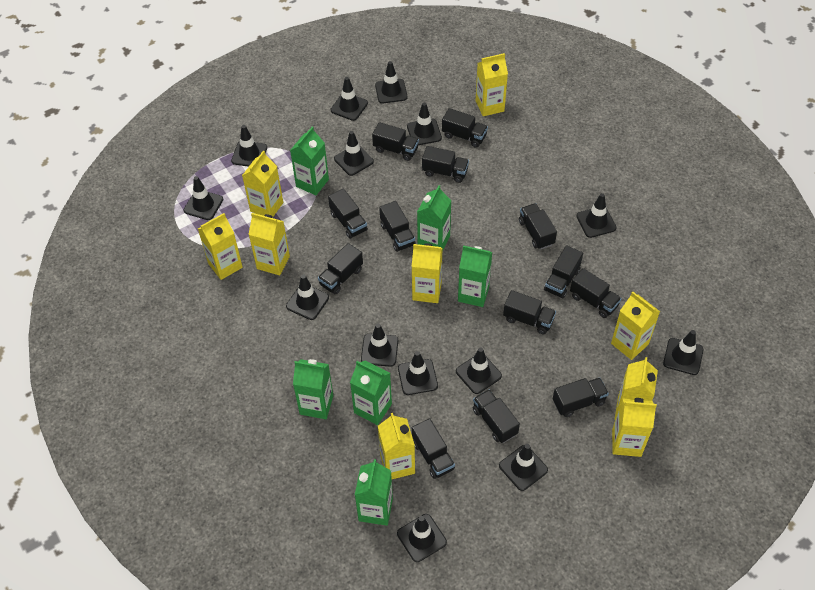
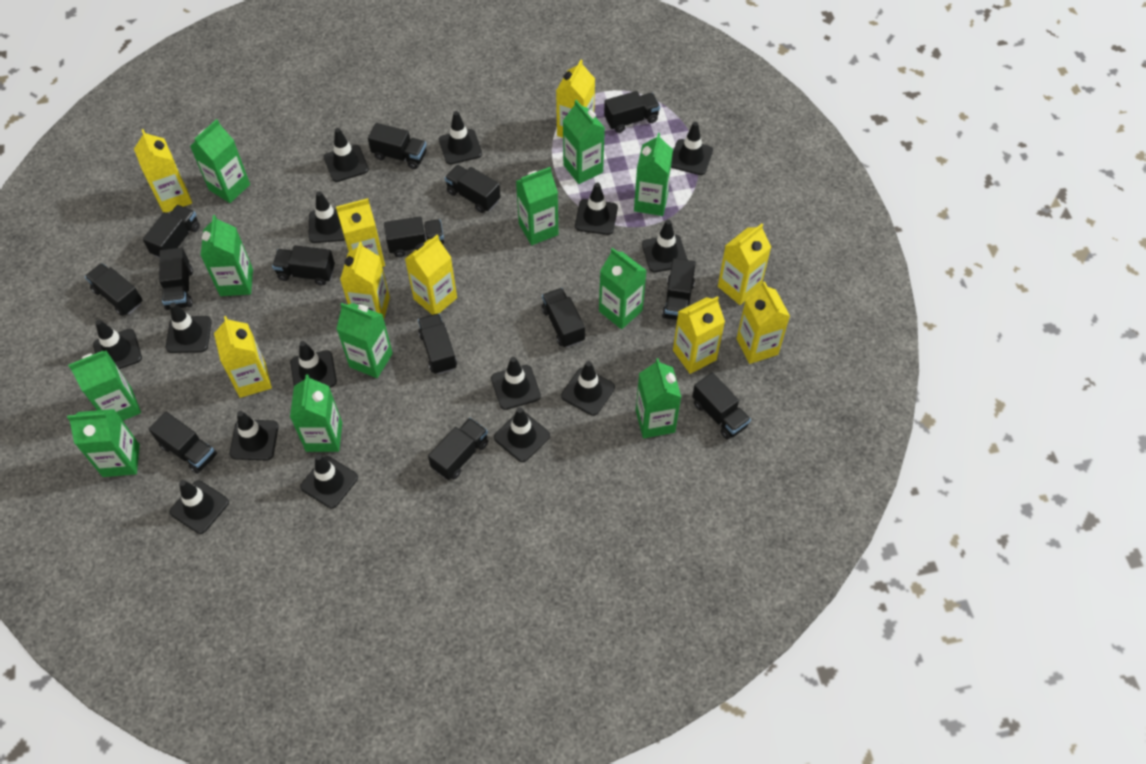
black traffic cone: 14 -> 15
black truck: 13 -> 14
green carton: 6 -> 11

